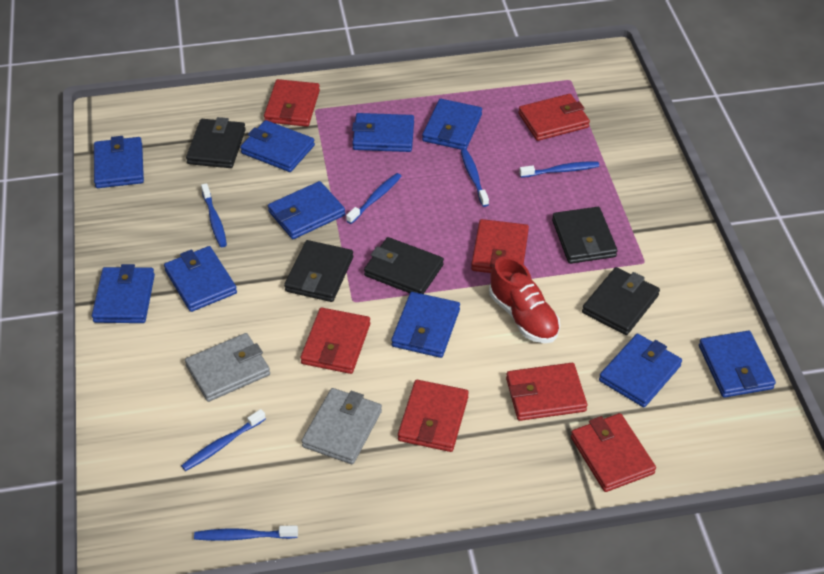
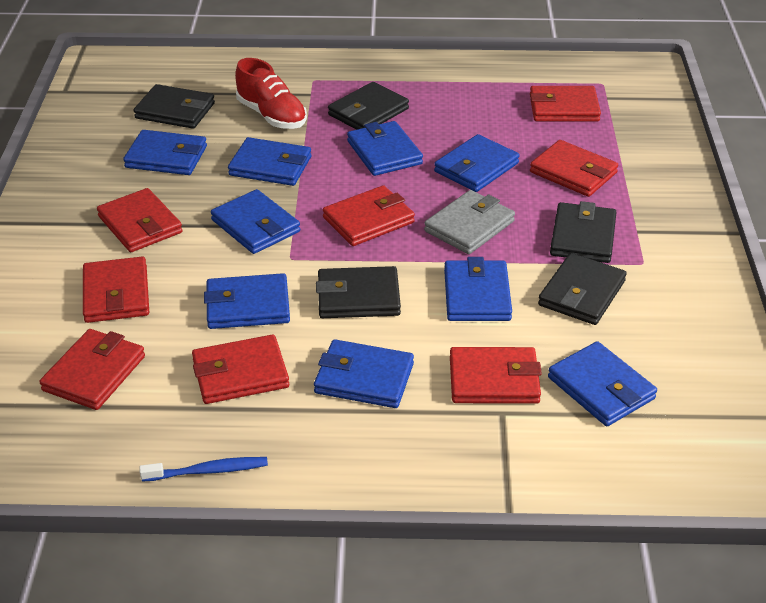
blue toothbrush: 6 -> 1
blue wallet: 10 -> 9
grey wallet: 2 -> 1
red wallet: 7 -> 8

